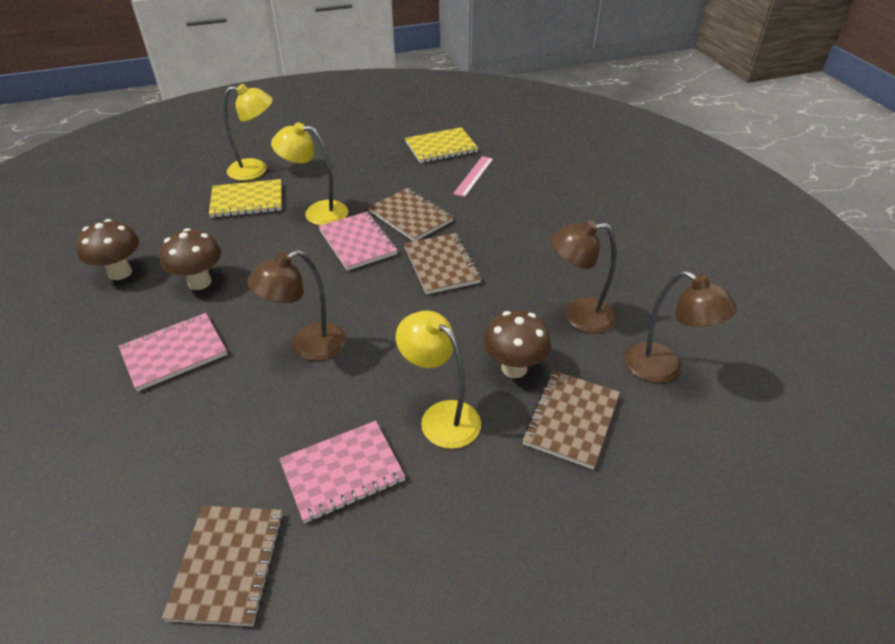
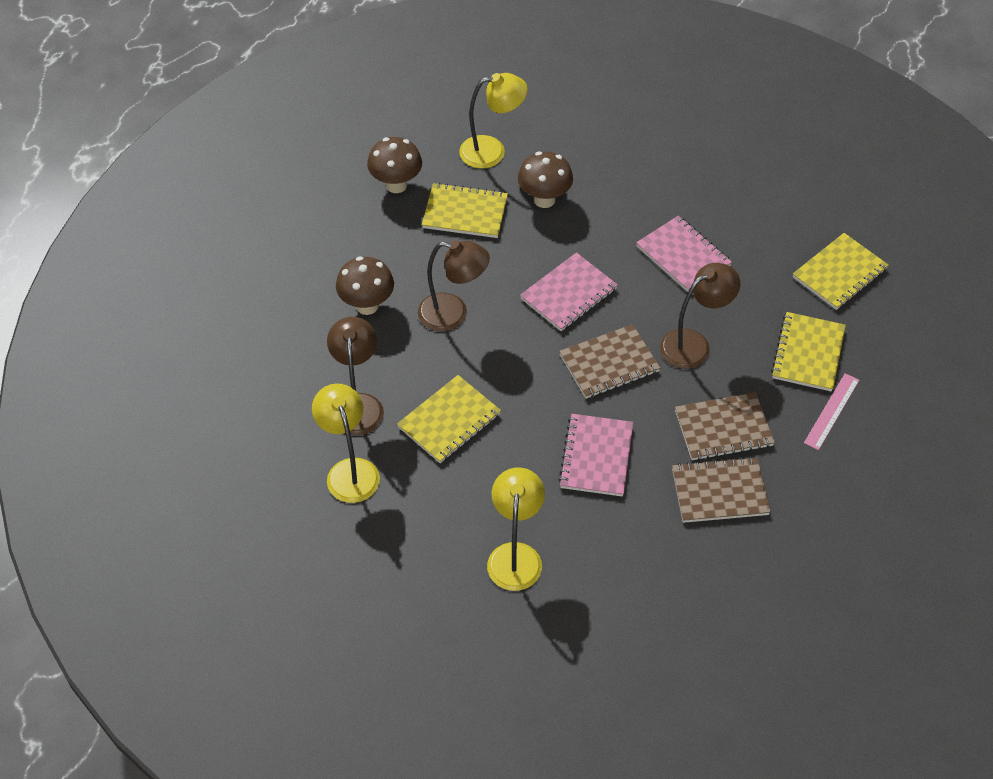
brown notebook: 4 -> 3
yellow notebook: 2 -> 4

